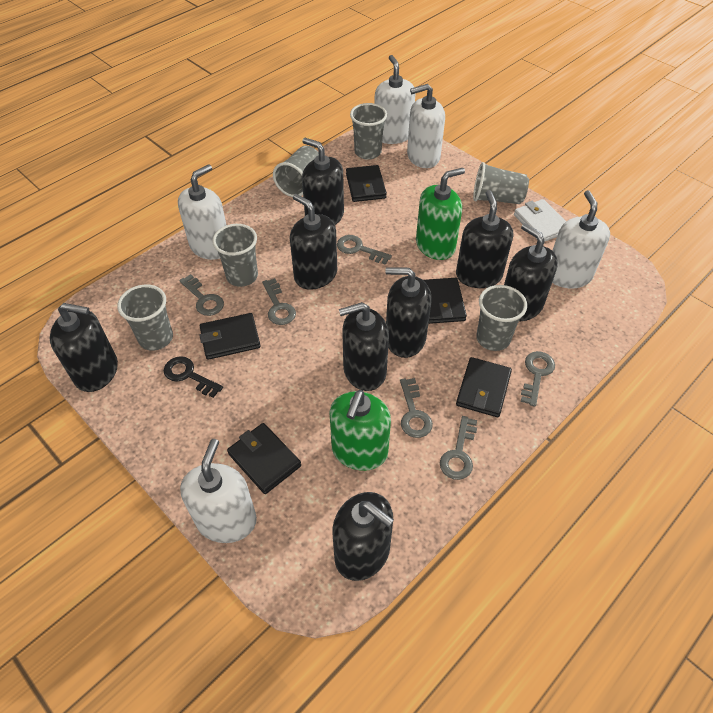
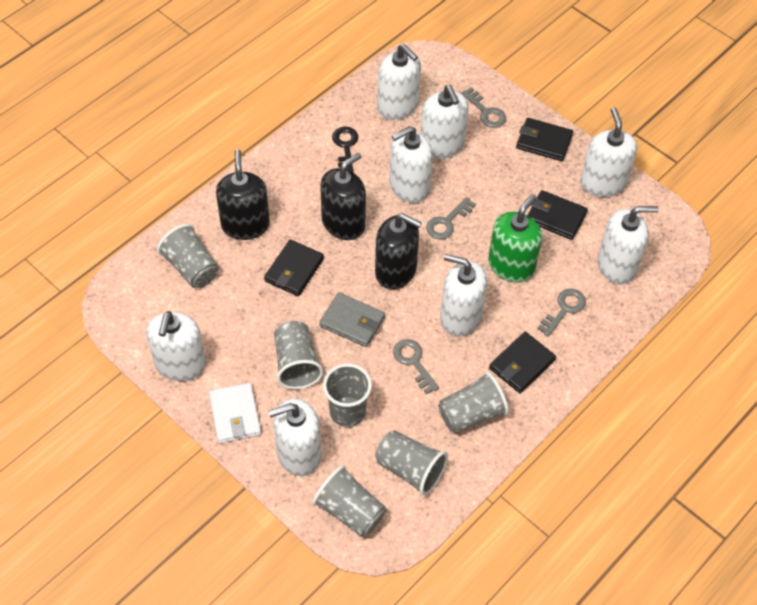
black soap dispenser: 8 -> 3
black wallet: 5 -> 4
green soap dispenser: 2 -> 1
grey key: 6 -> 4
grey wallet: 0 -> 1
white soap dispenser: 5 -> 8

